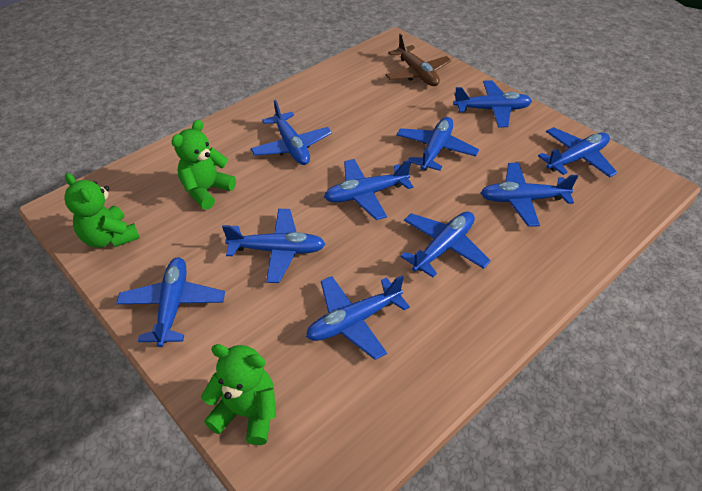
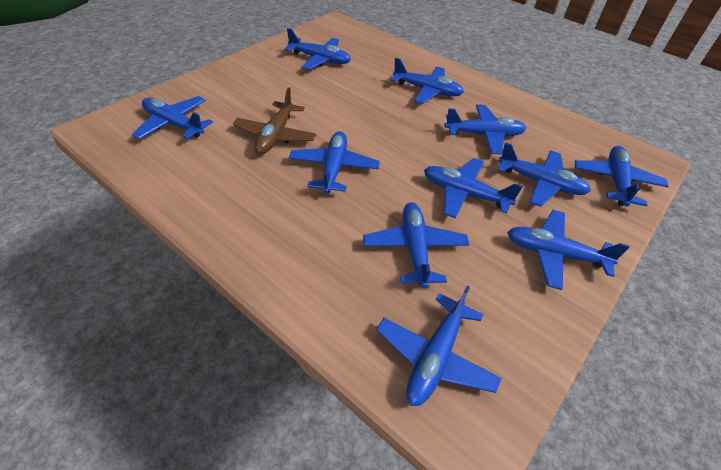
blue plane: 10 -> 11
green teddy bear: 3 -> 0

